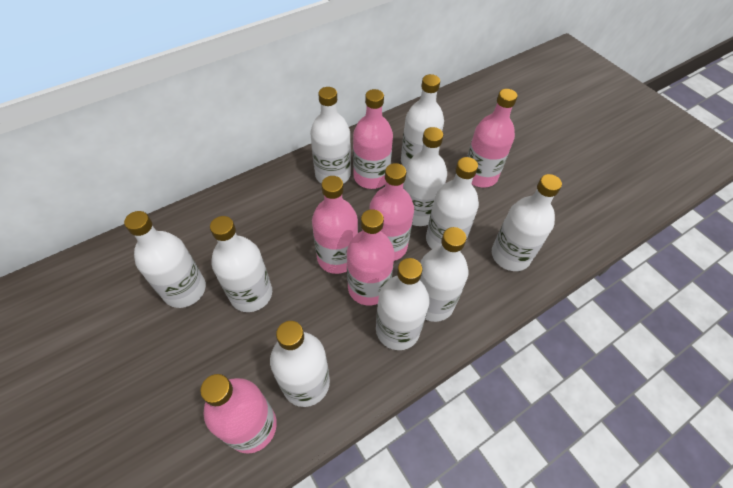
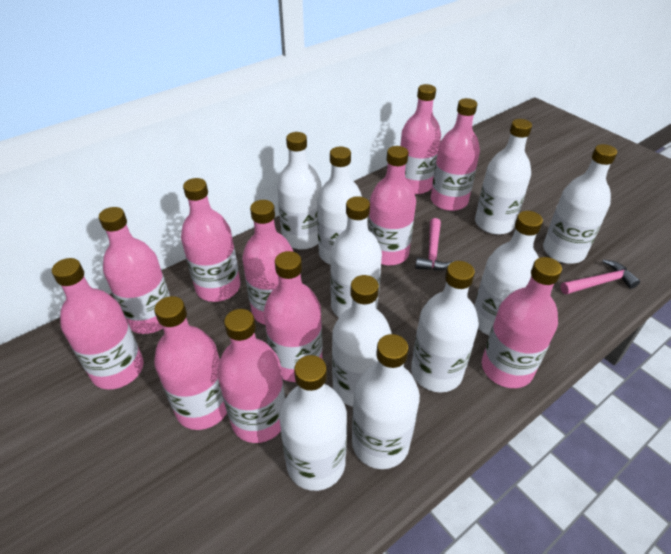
pink bottle: 6 -> 11
pink hammer: 0 -> 2

